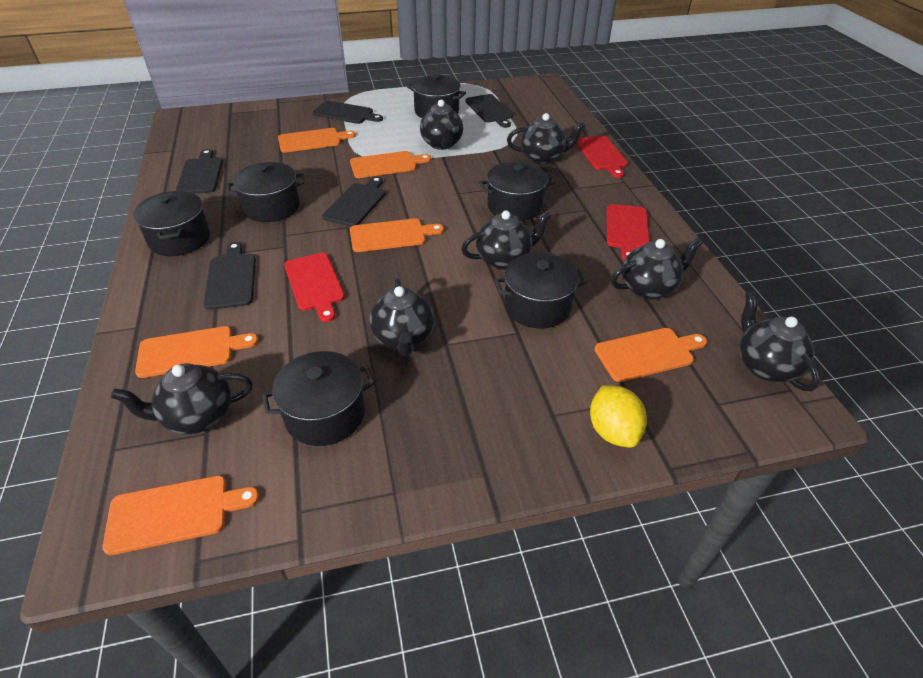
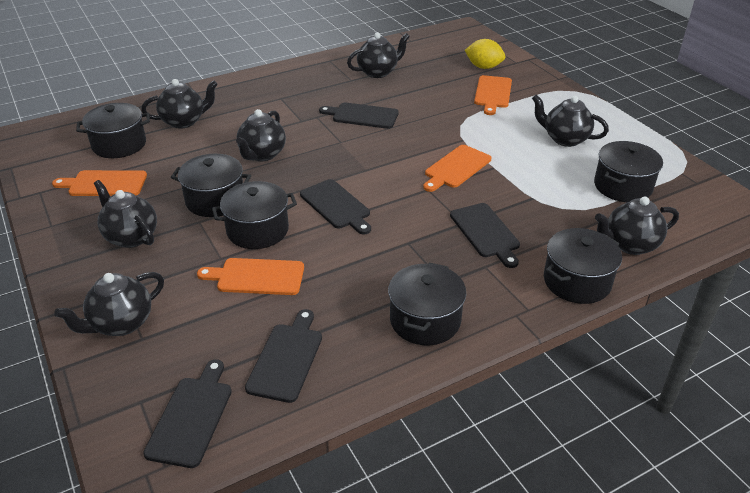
orange cutting board: 6 -> 4
red cutting board: 3 -> 0

